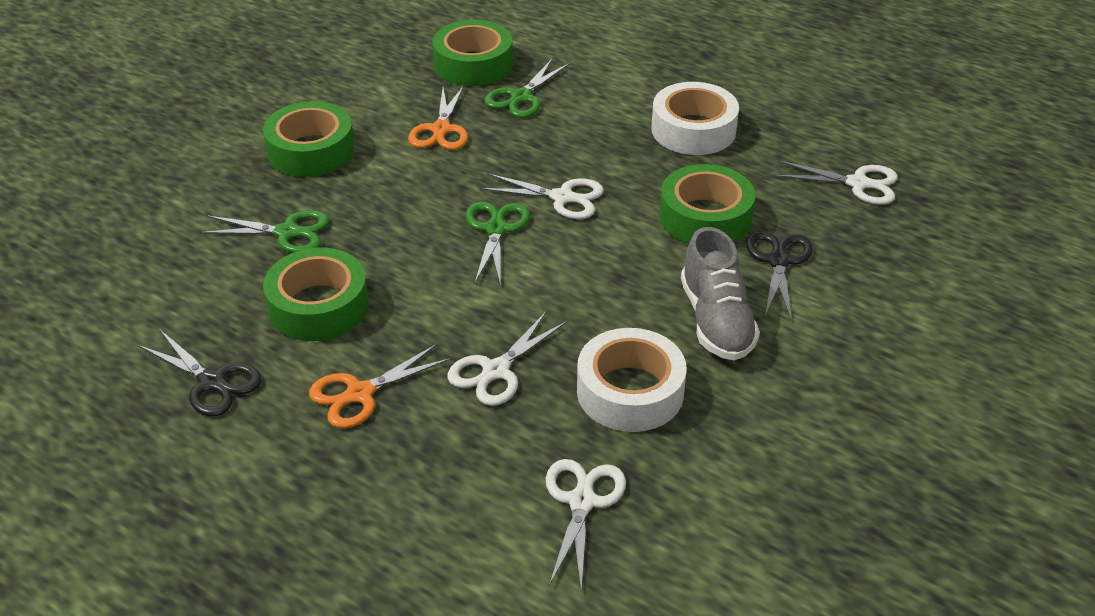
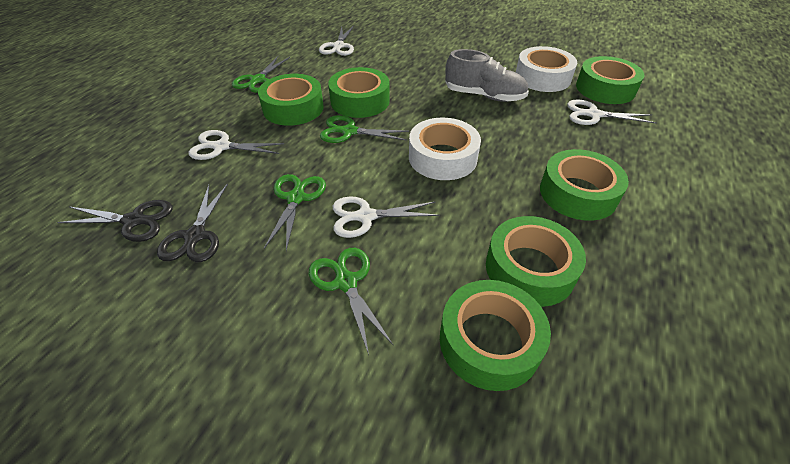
green scissors: 3 -> 4
green tape: 4 -> 6
orange scissors: 2 -> 0

